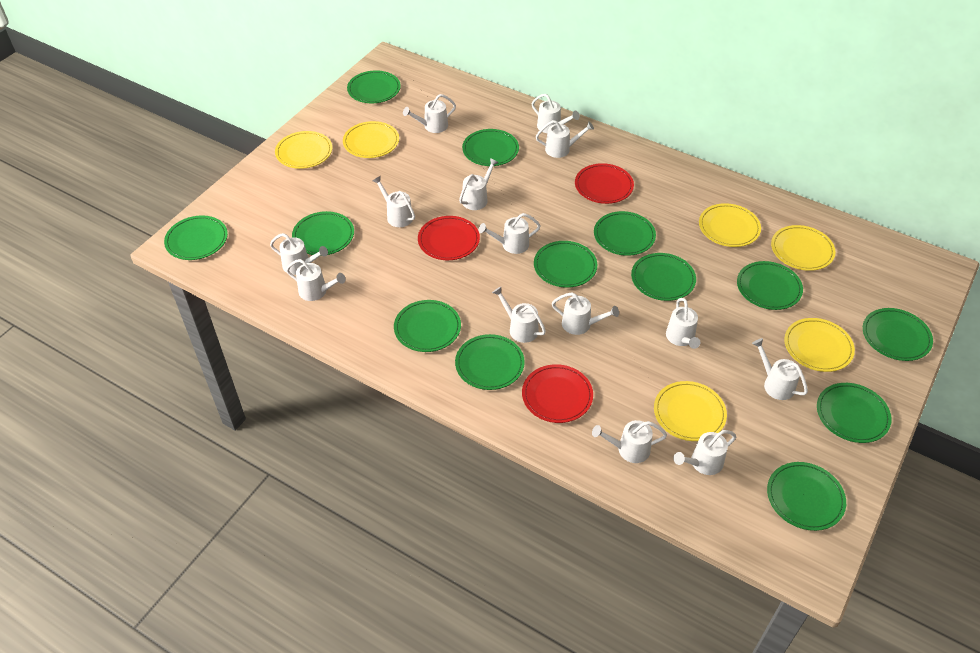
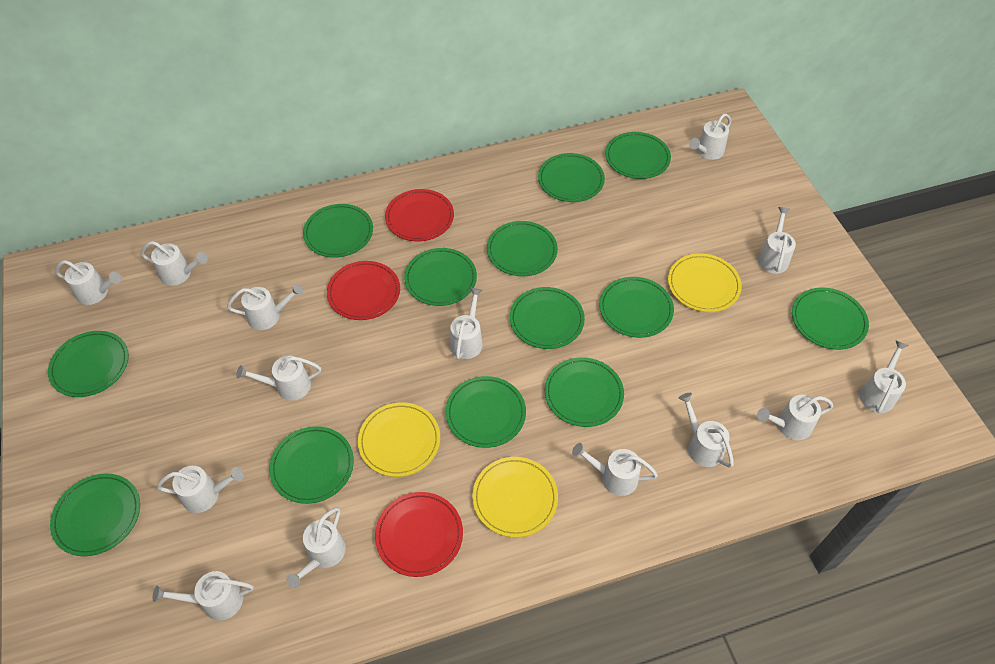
yellow plate: 6 -> 3

